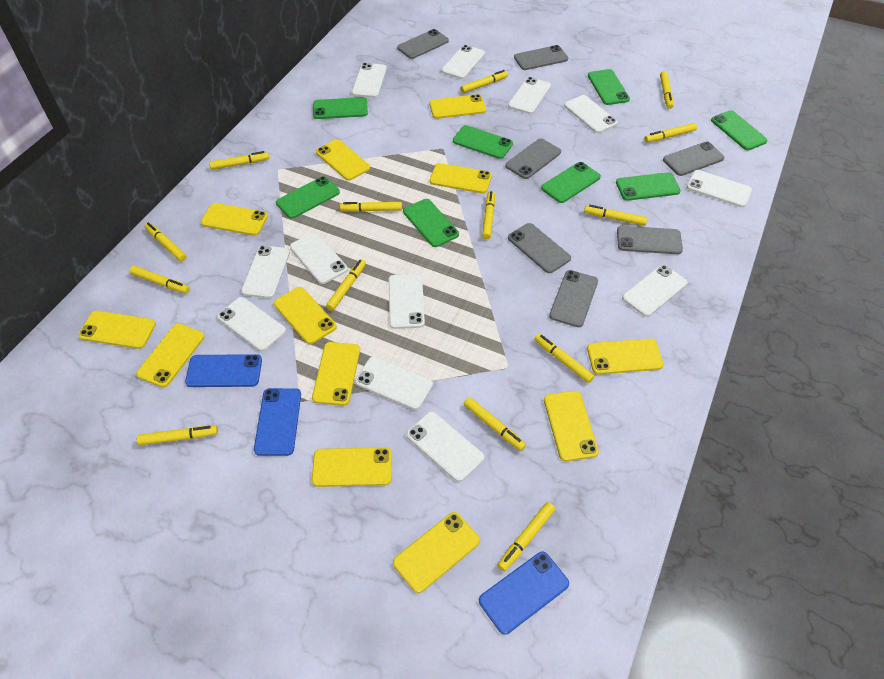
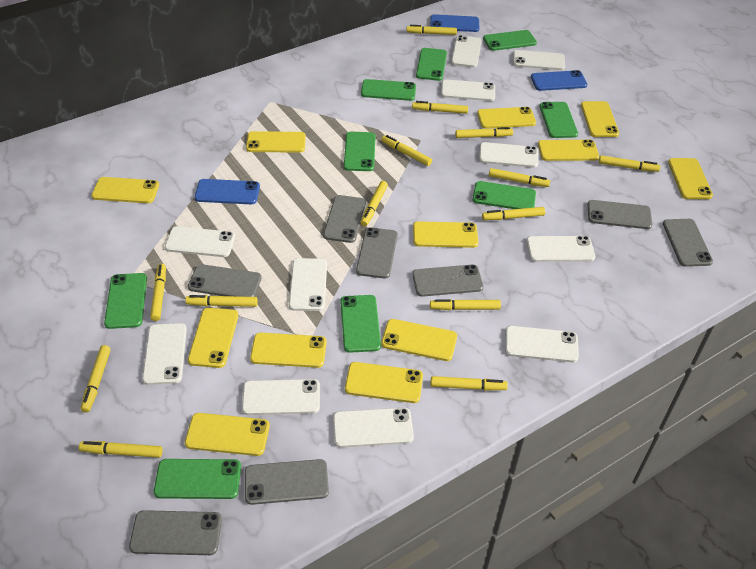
green phone: 8 -> 9
grey phone: 7 -> 8
white phone: 12 -> 11

